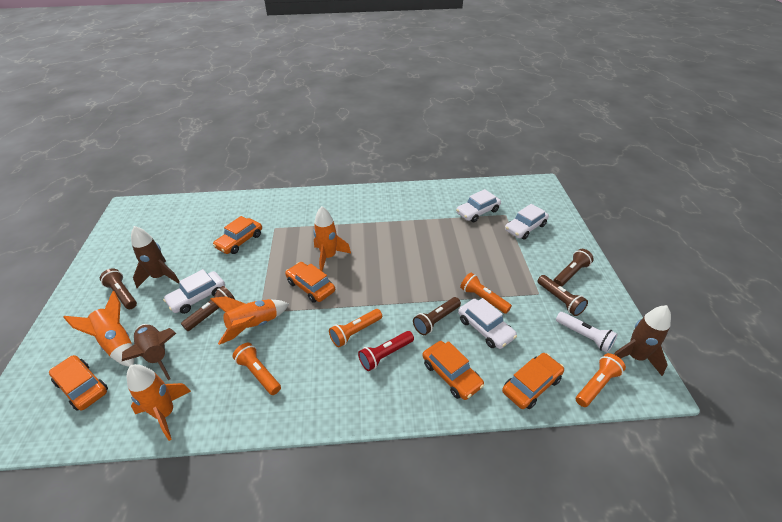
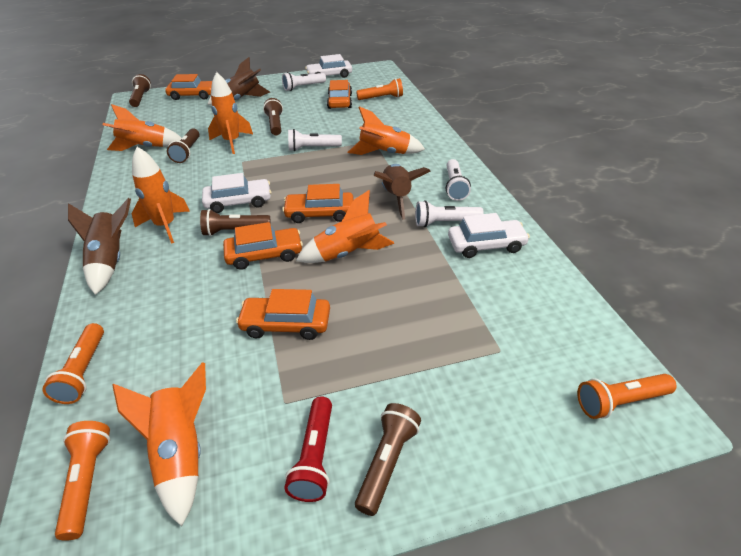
orange rocket: 4 -> 6
white car: 4 -> 3
white flashlight: 1 -> 4

